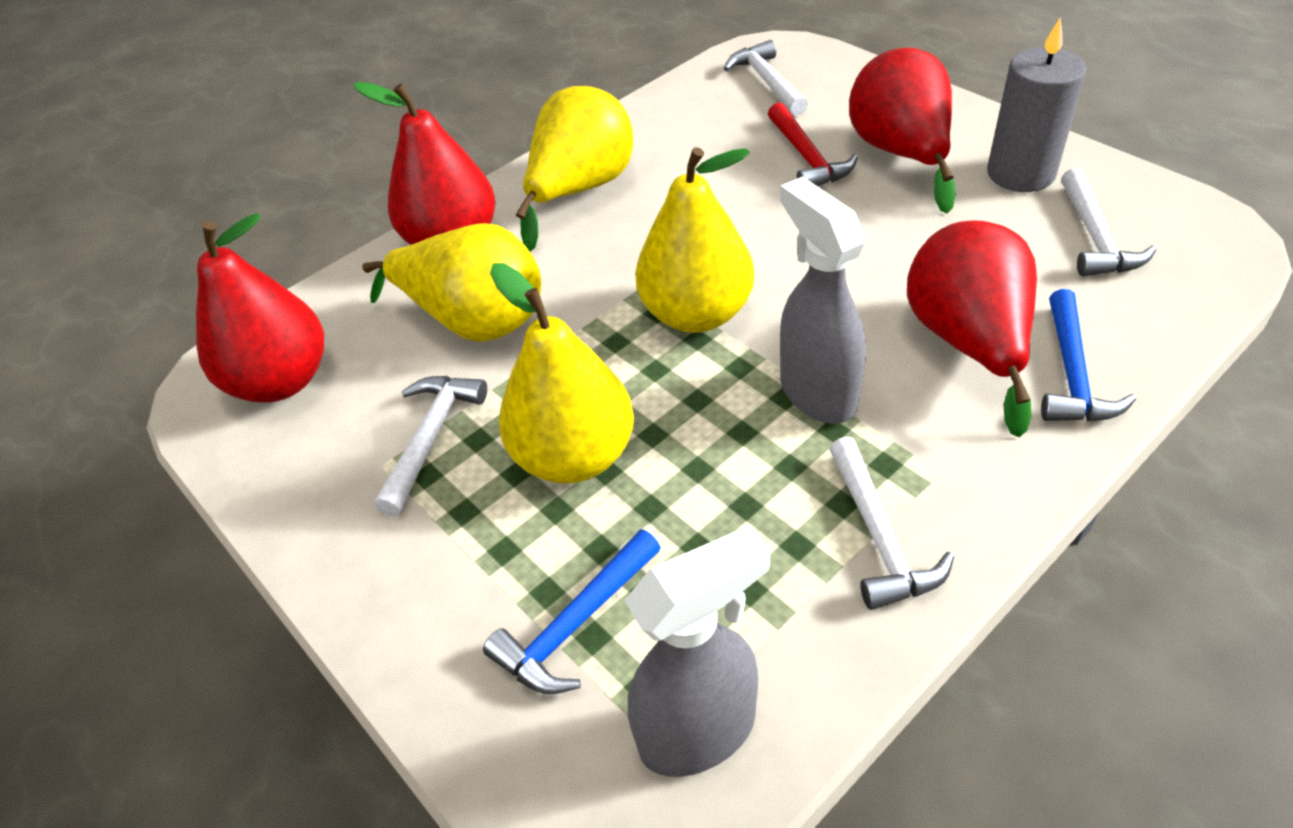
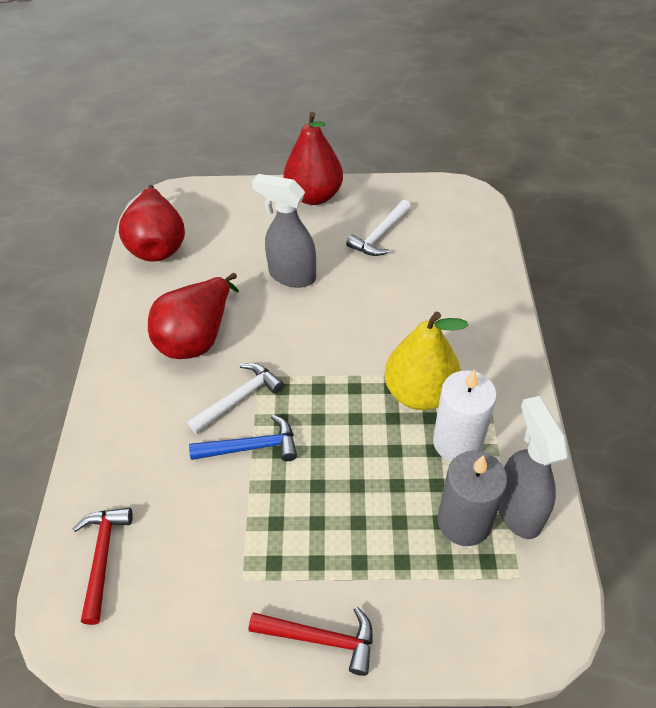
blue hammer: 2 -> 1
red hammer: 1 -> 2
red pear: 4 -> 3
white candle: 0 -> 1
white hammer: 4 -> 2
yellow pear: 4 -> 1

